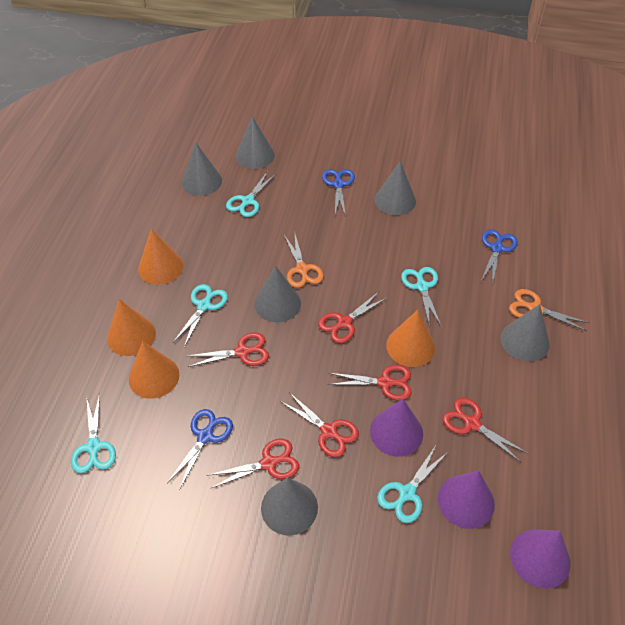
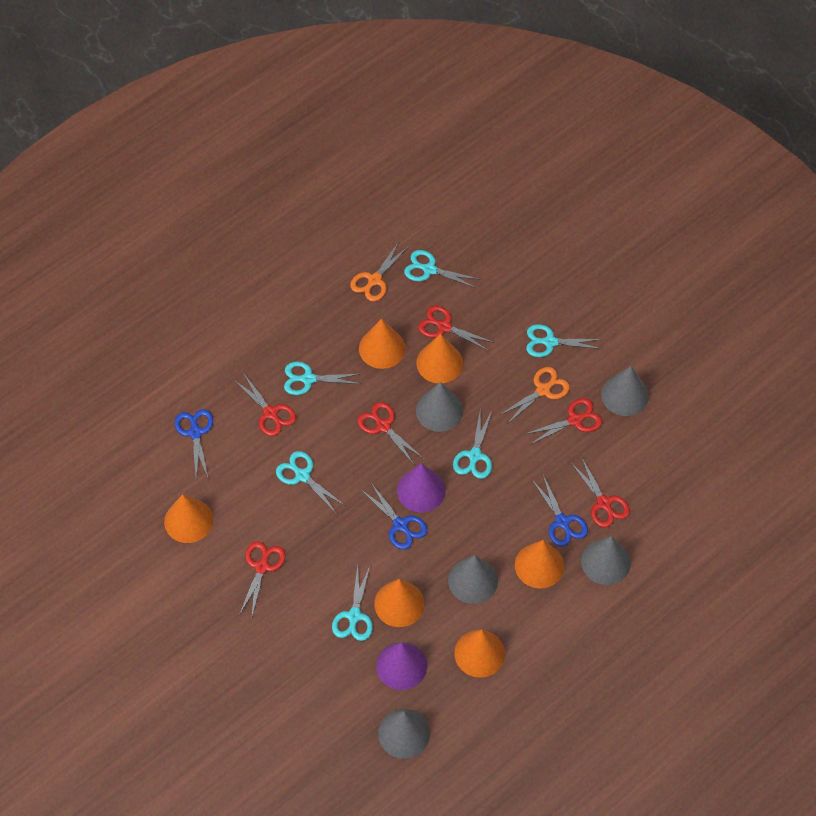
grey cone: 6 -> 5
orange cone: 4 -> 6
purple cone: 3 -> 2
turquoise scissors: 5 -> 6

